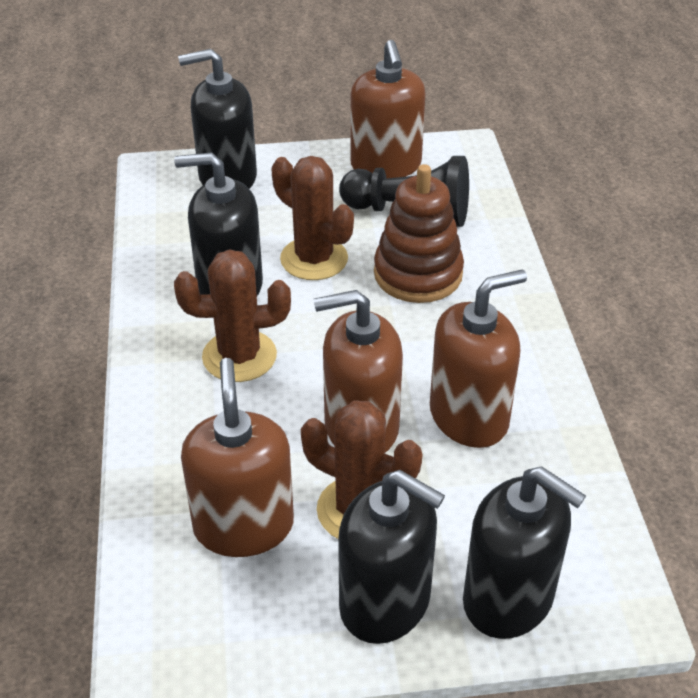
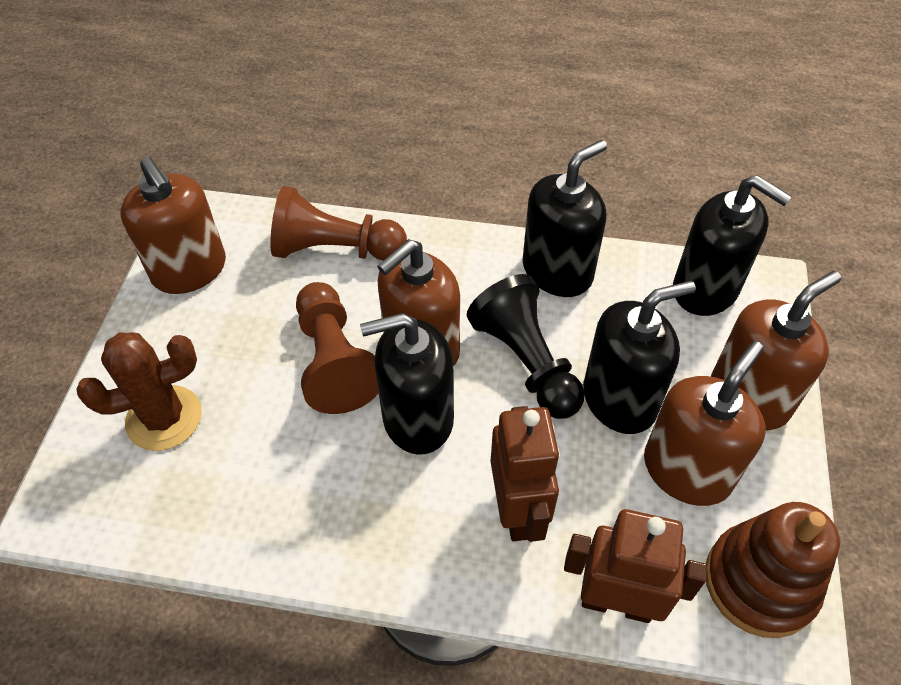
brown cactus: 3 -> 1
brown pawn: 0 -> 2
brown robot: 0 -> 2

